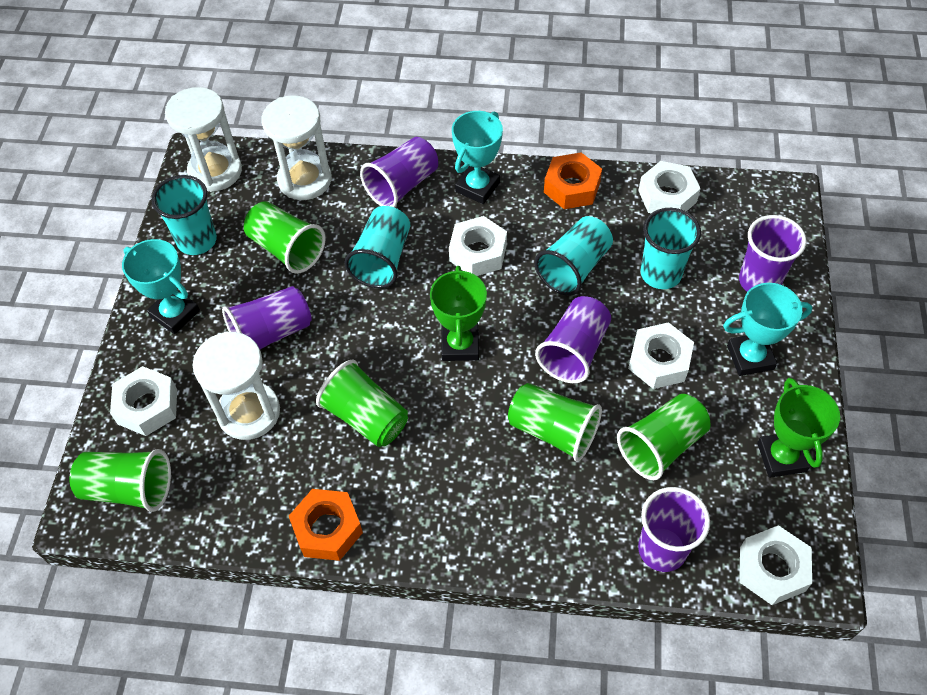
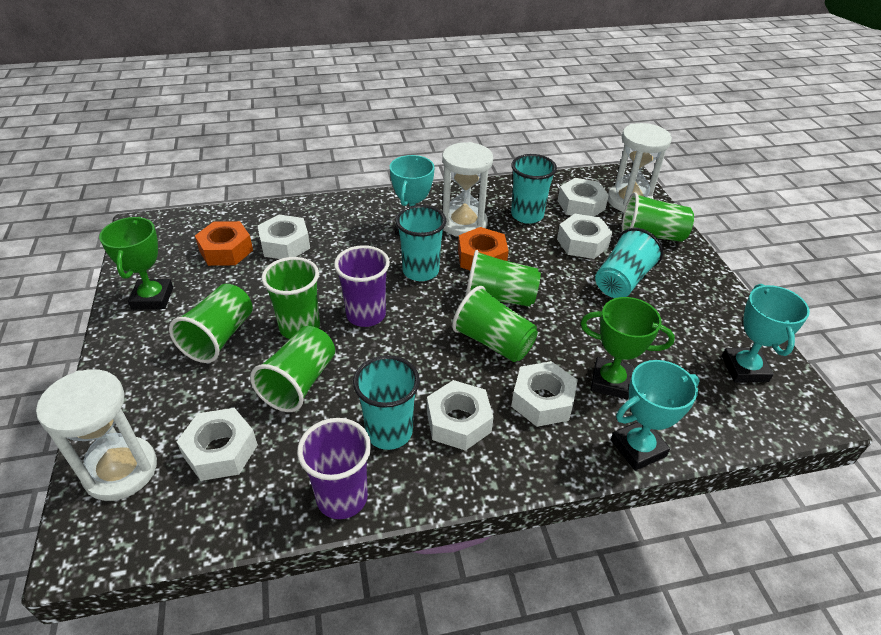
green cup: 5 -> 6
purple cup: 5 -> 2
white nut: 5 -> 6

